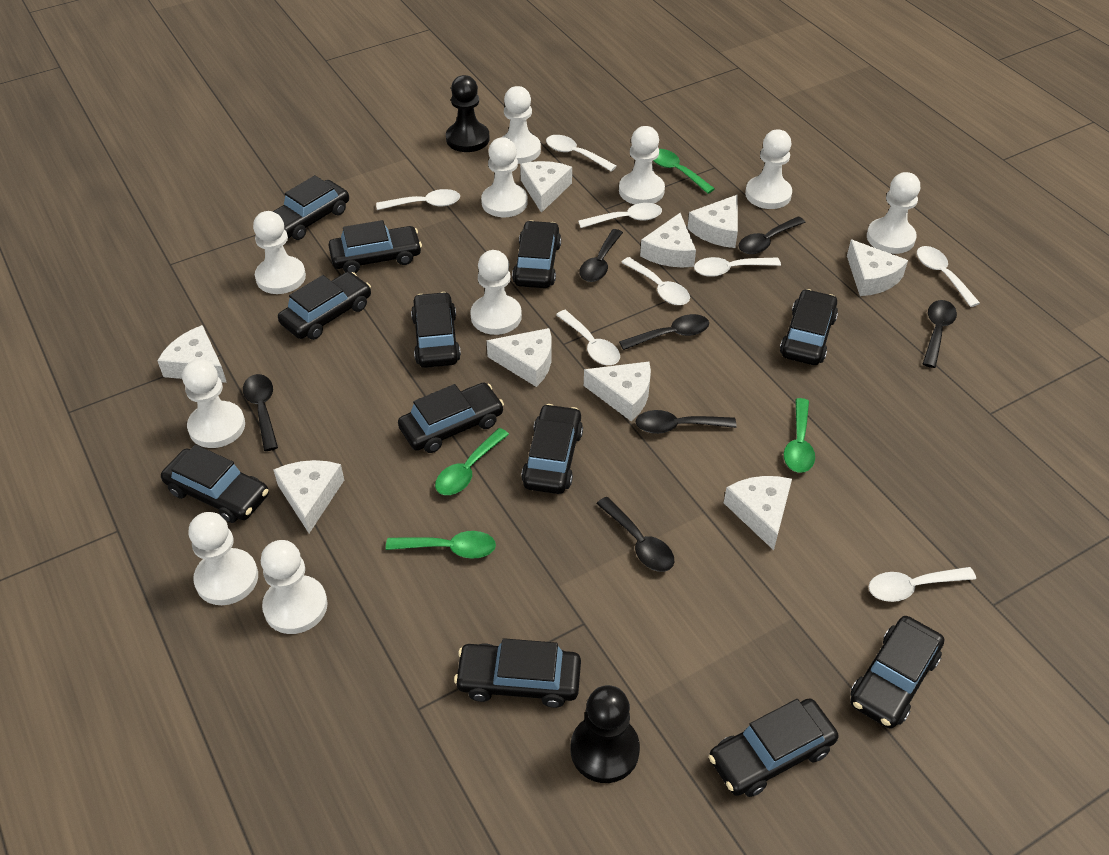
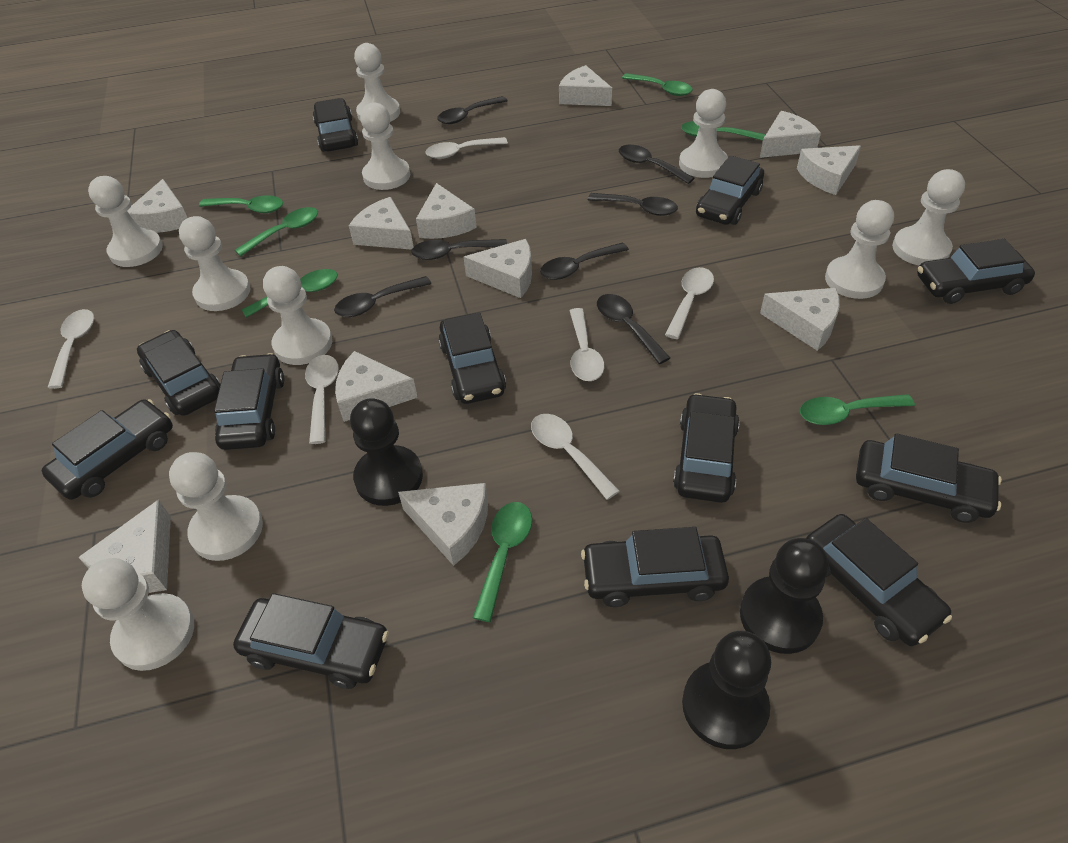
black pawn: 2 -> 3
green spoon: 4 -> 7
white cheese: 9 -> 11
white spoon: 8 -> 6

